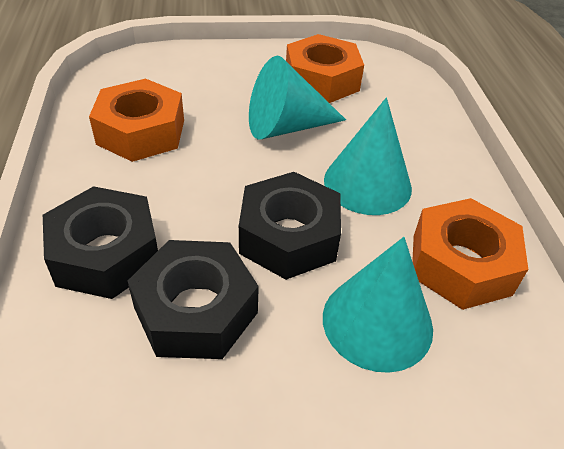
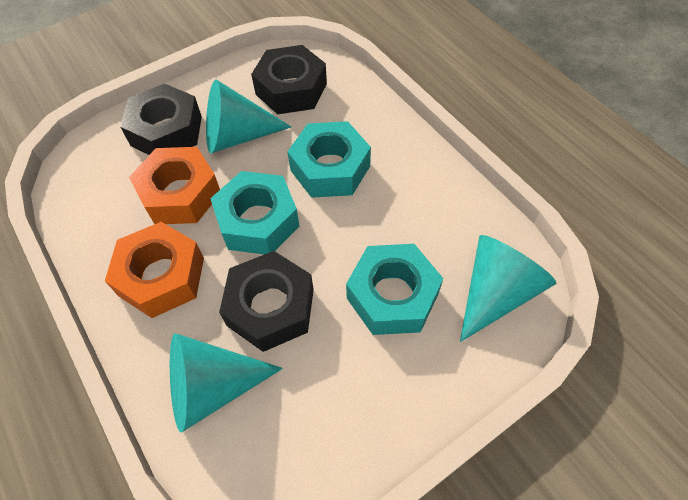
orange nut: 3 -> 2
turquoise nut: 0 -> 3

